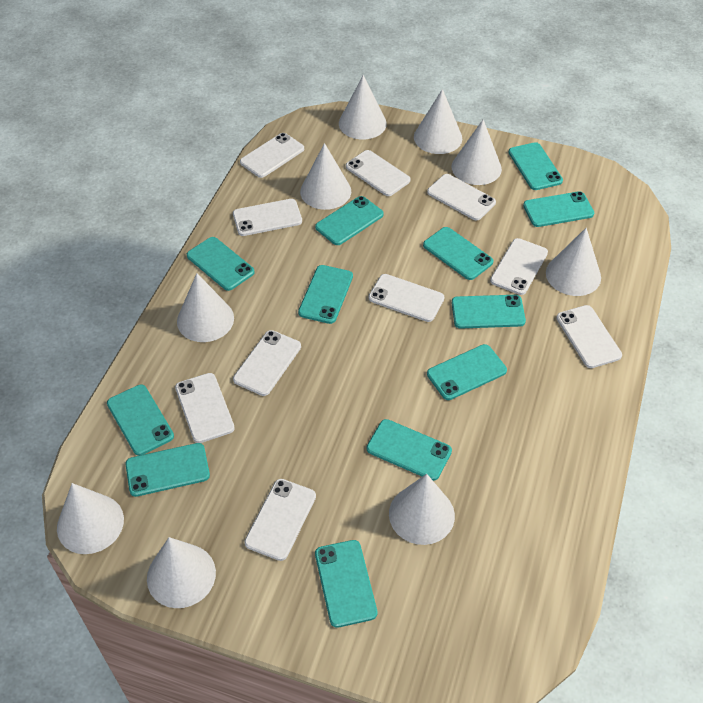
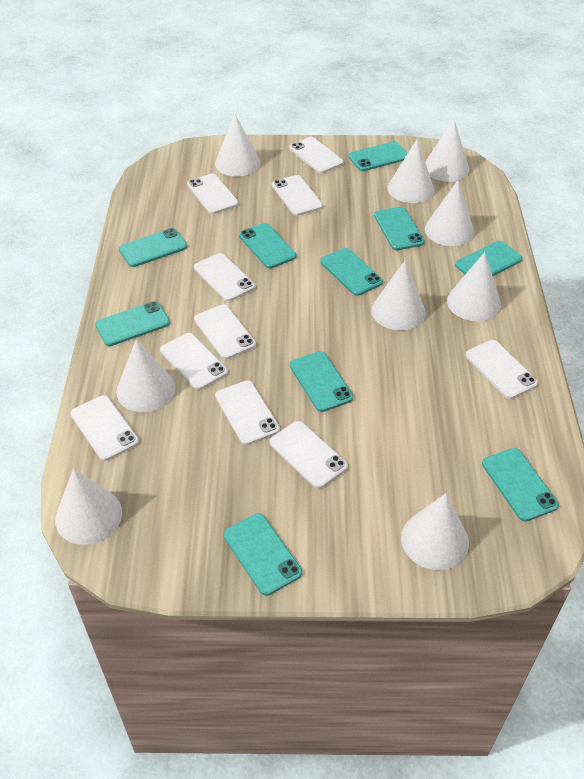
turquoise phone: 12 -> 10

